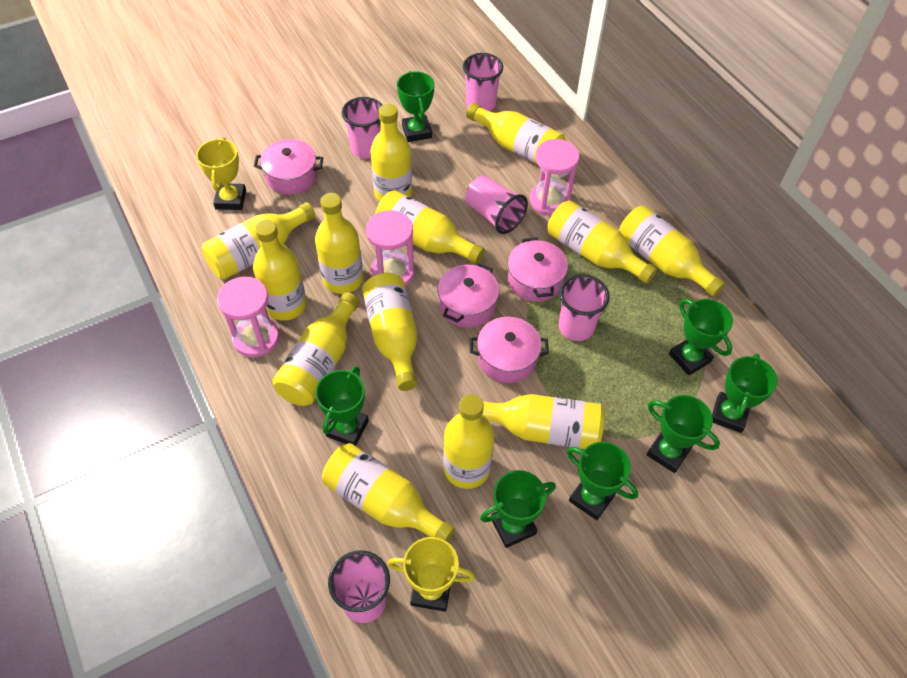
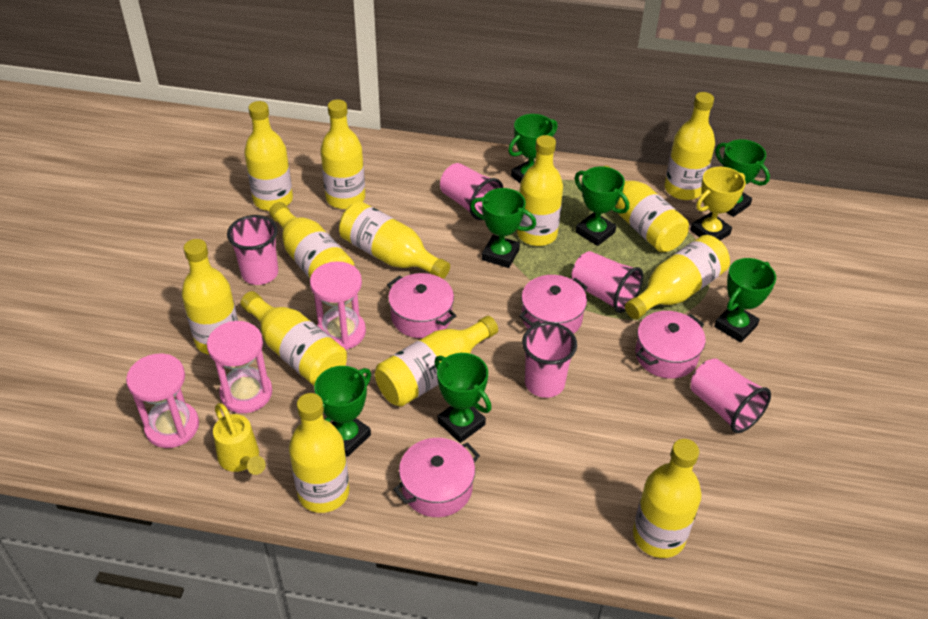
yellow trophy: 2 -> 1
yellow watering can: 0 -> 1

